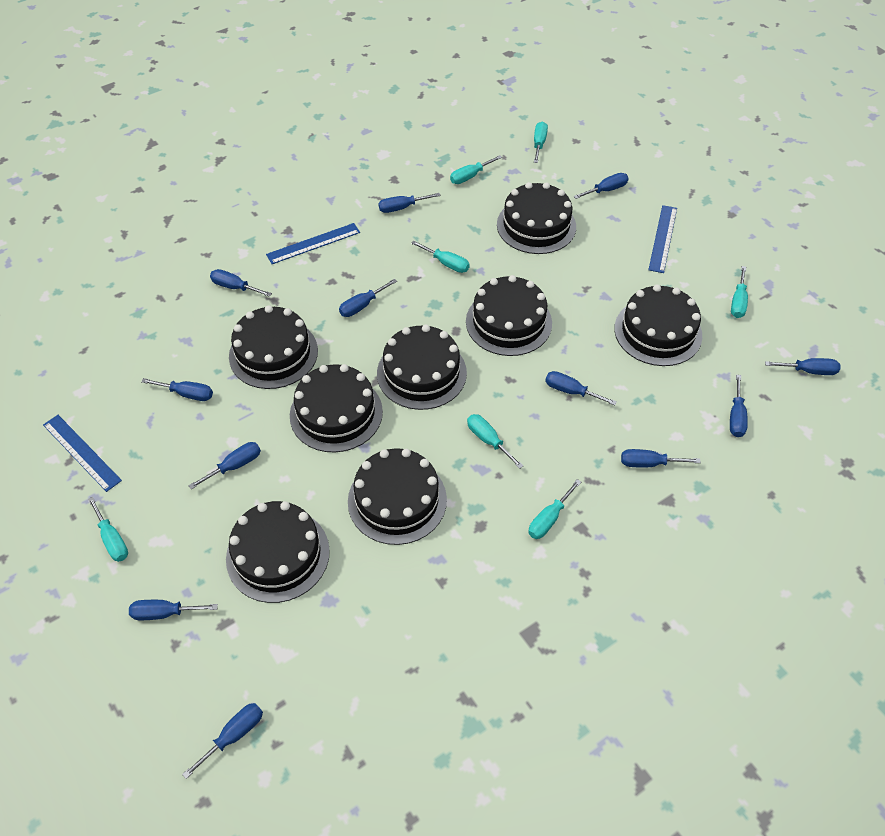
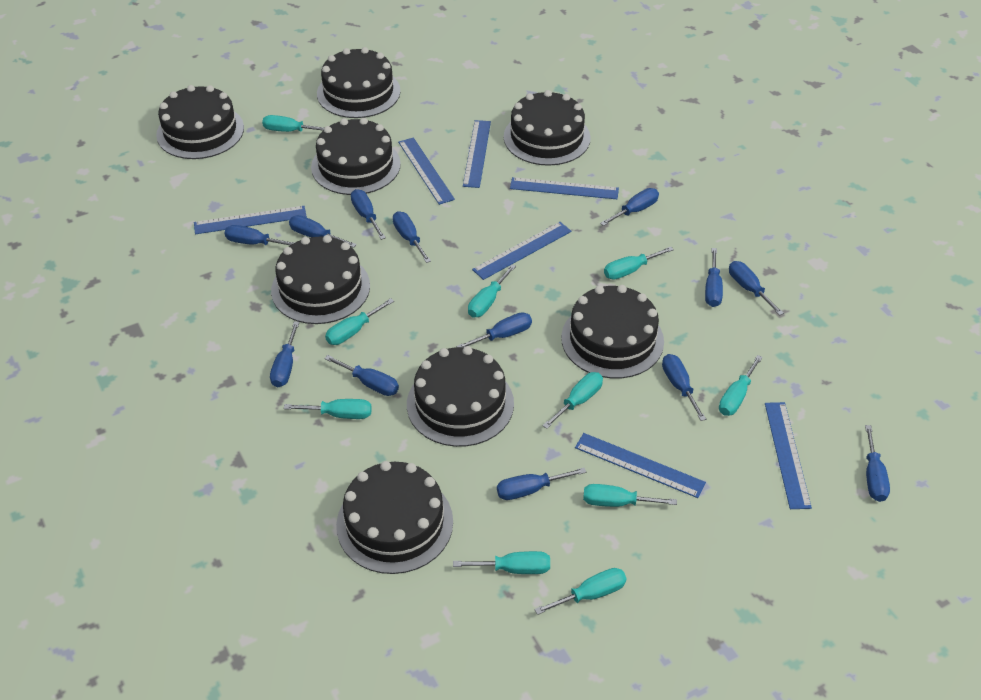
blue ruler: 3 -> 7
blue screwdriver: 12 -> 13
turquoise screwdriver: 7 -> 10

